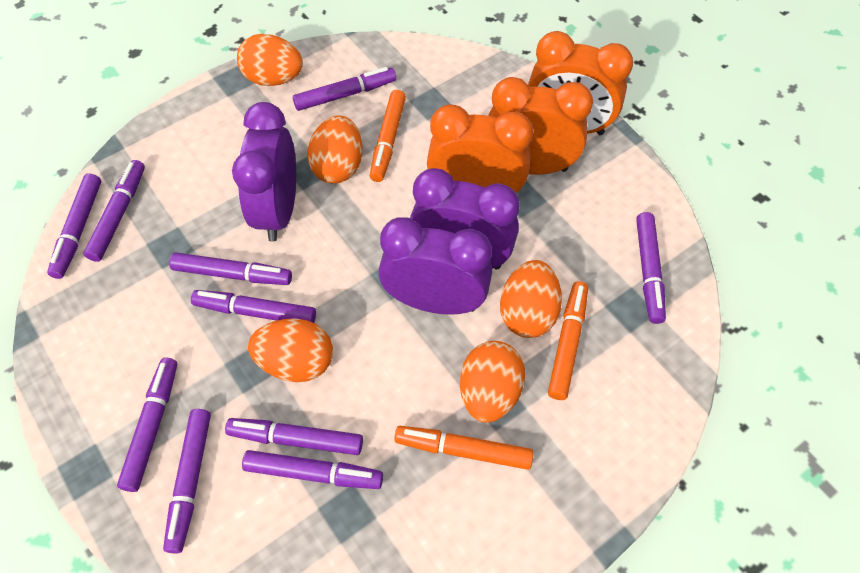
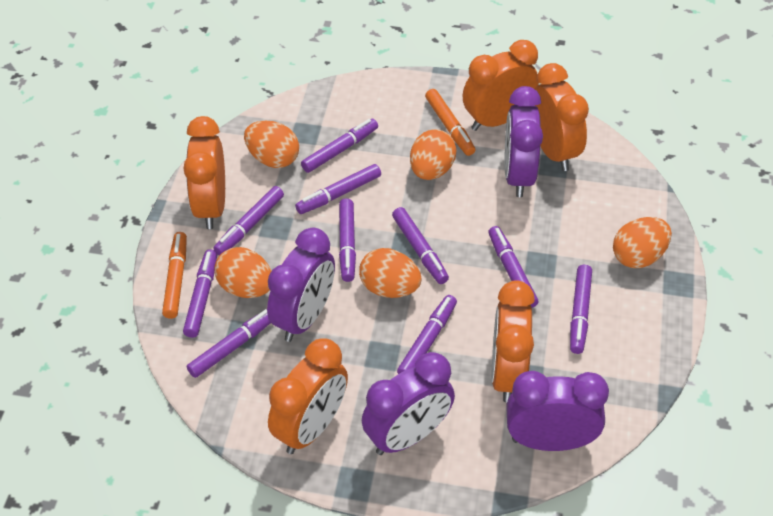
orange clock: 3 -> 5
orange marker: 3 -> 2
purple clock: 3 -> 4

